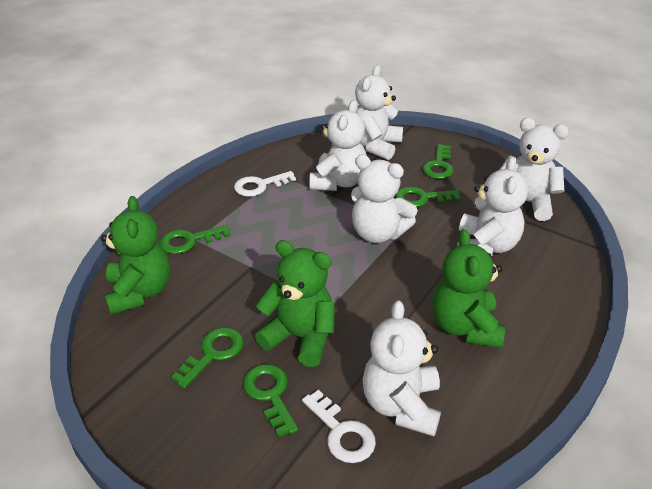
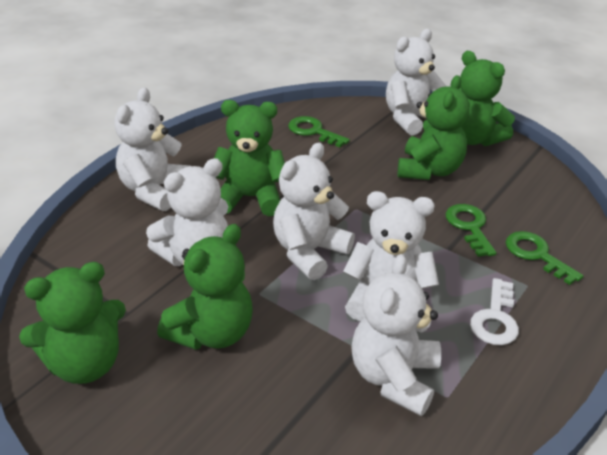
green key: 5 -> 3
green teddy bear: 3 -> 5
white key: 2 -> 1

